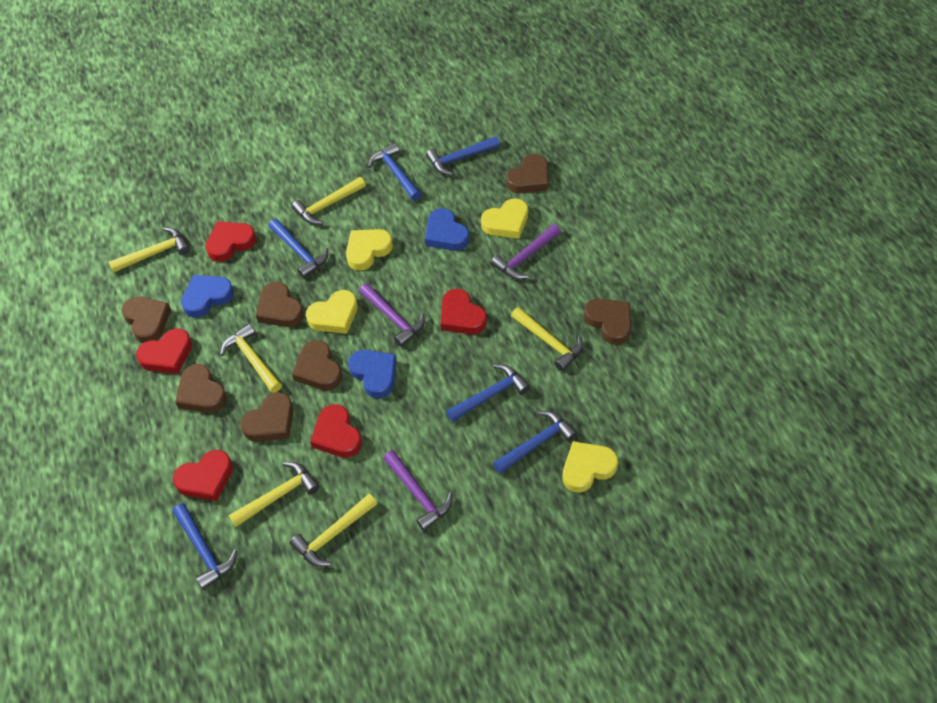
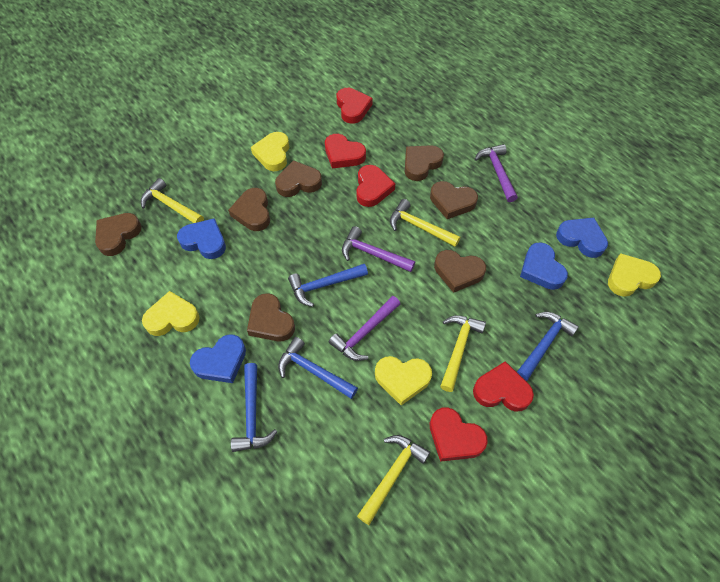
blue hammer: 6 -> 4
blue heart: 3 -> 4
yellow hammer: 6 -> 4

